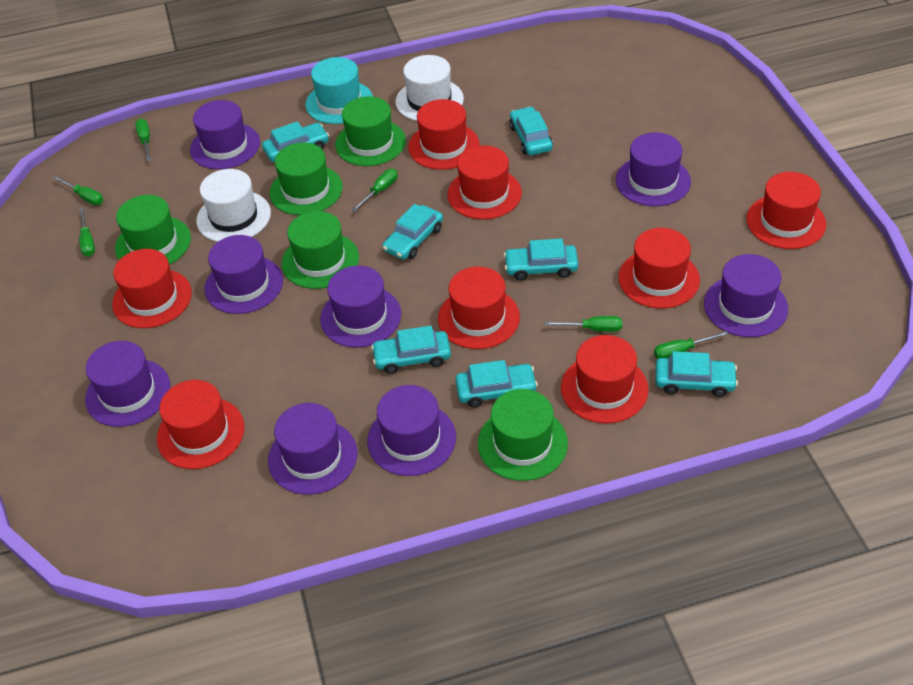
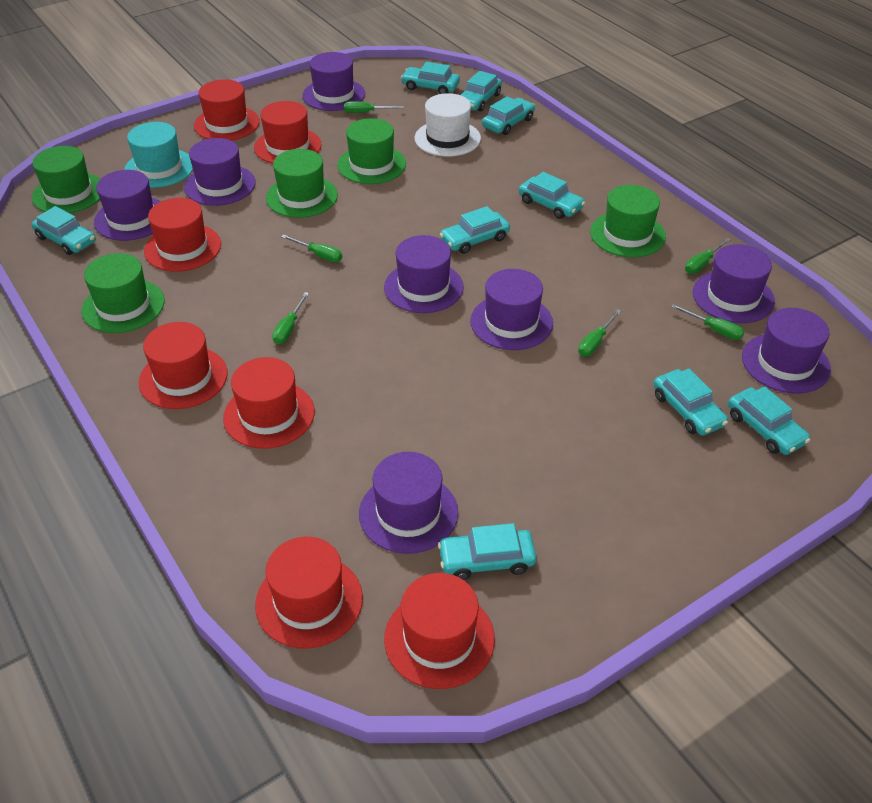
red hat: 8 -> 7
turquoise car: 7 -> 9
white hat: 2 -> 1

